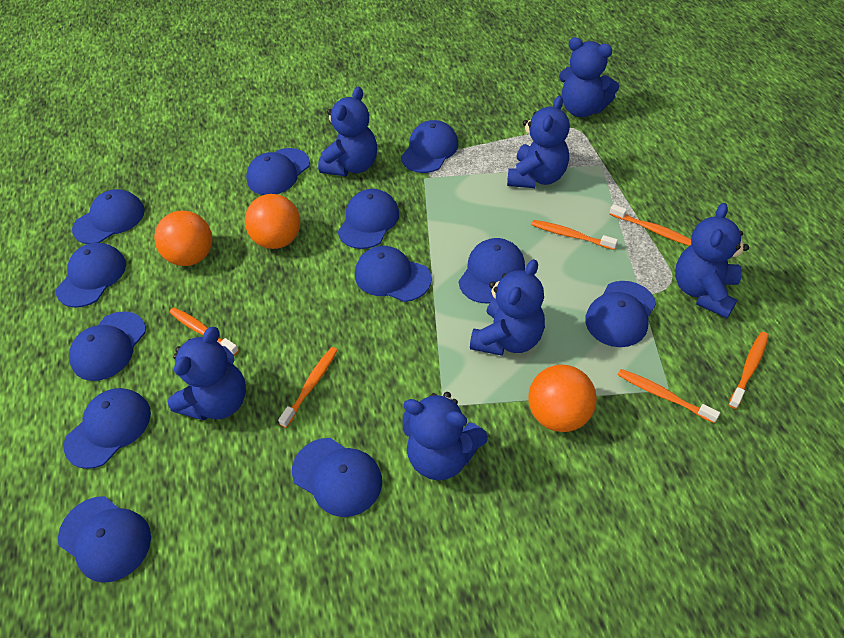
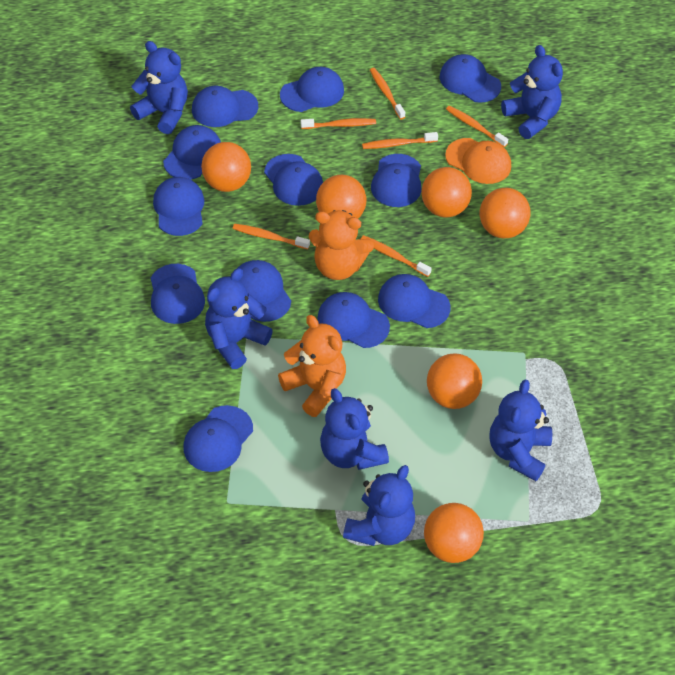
blue teddy bear: 7 -> 6
orange ball: 3 -> 6
orange cap: 0 -> 1
orange teddy bear: 0 -> 2

